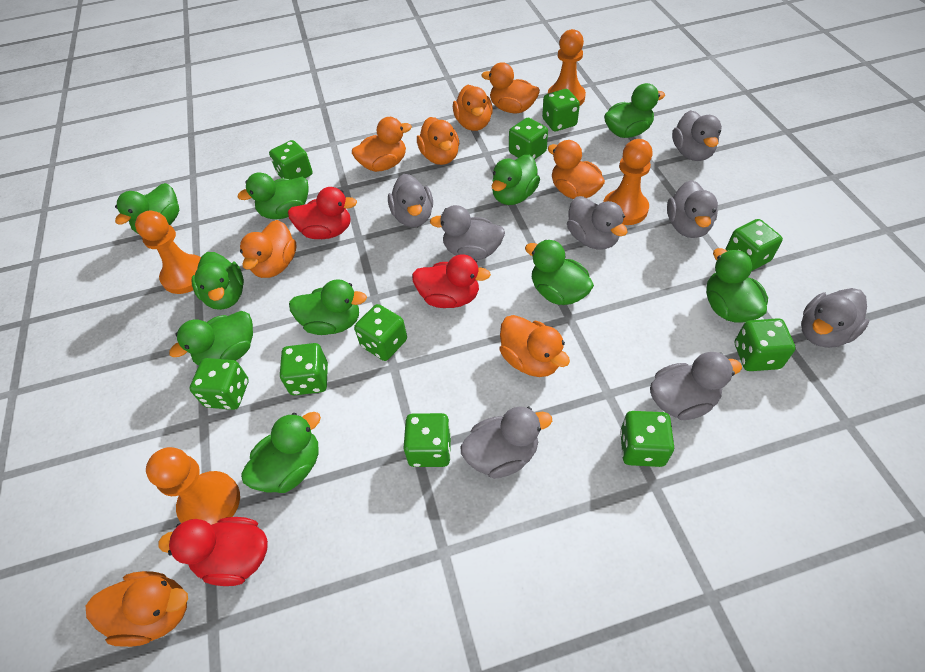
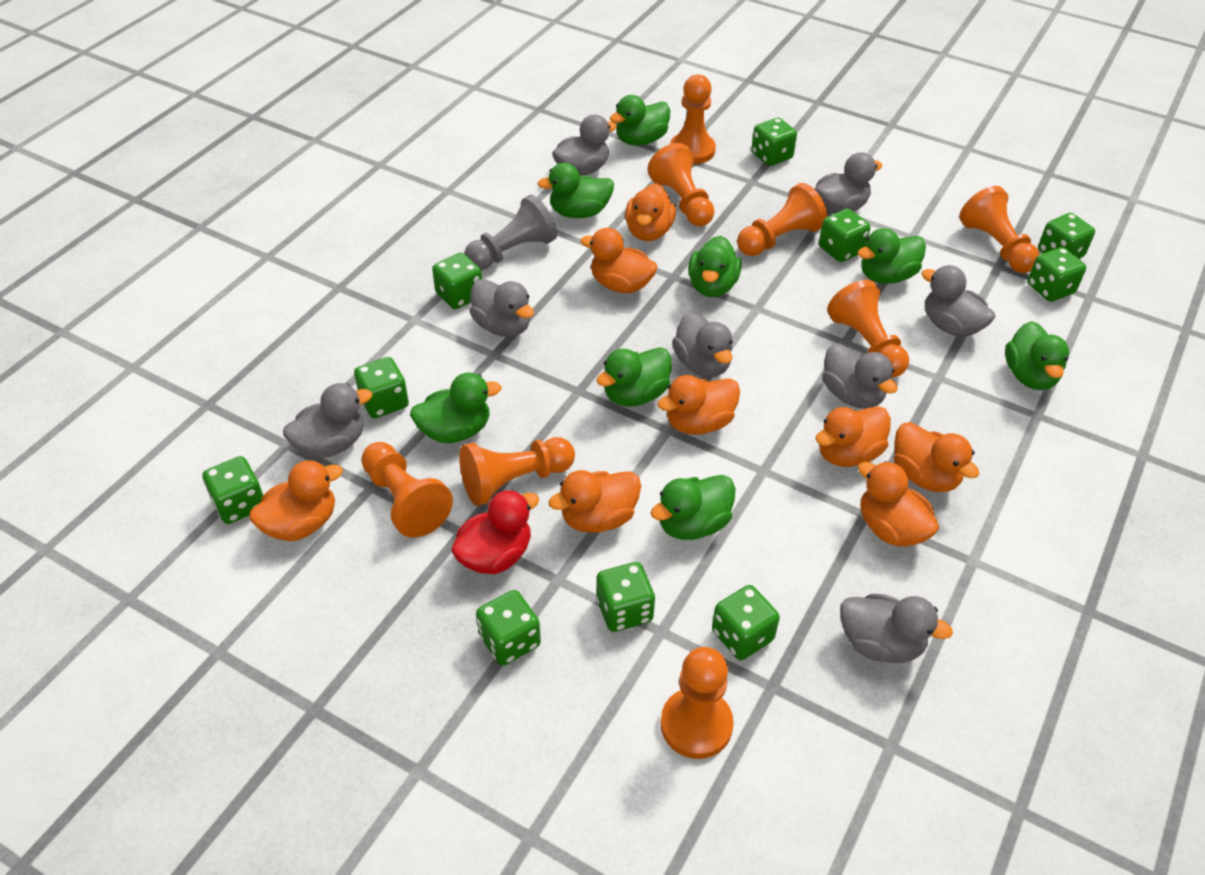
green duck: 10 -> 8
grey pawn: 0 -> 1
orange pawn: 4 -> 8
red duck: 3 -> 1

